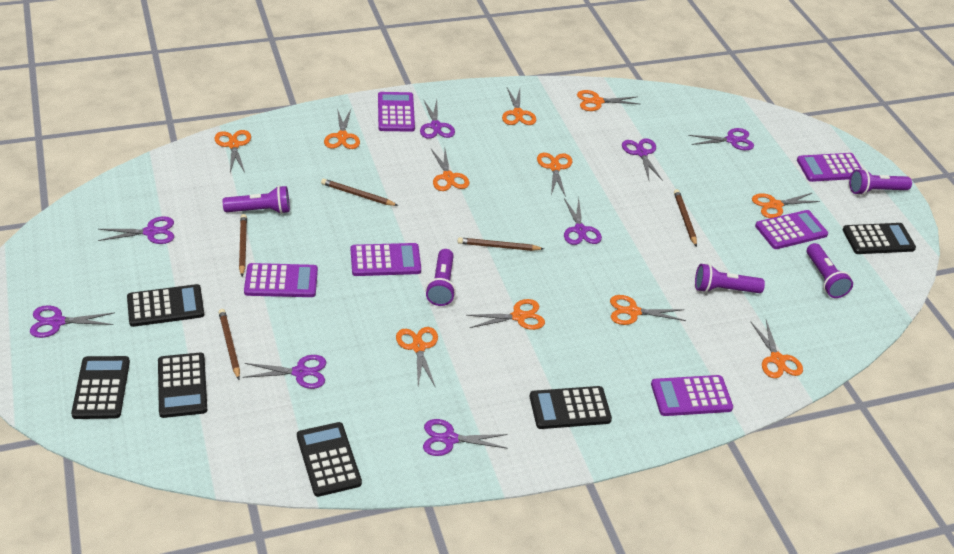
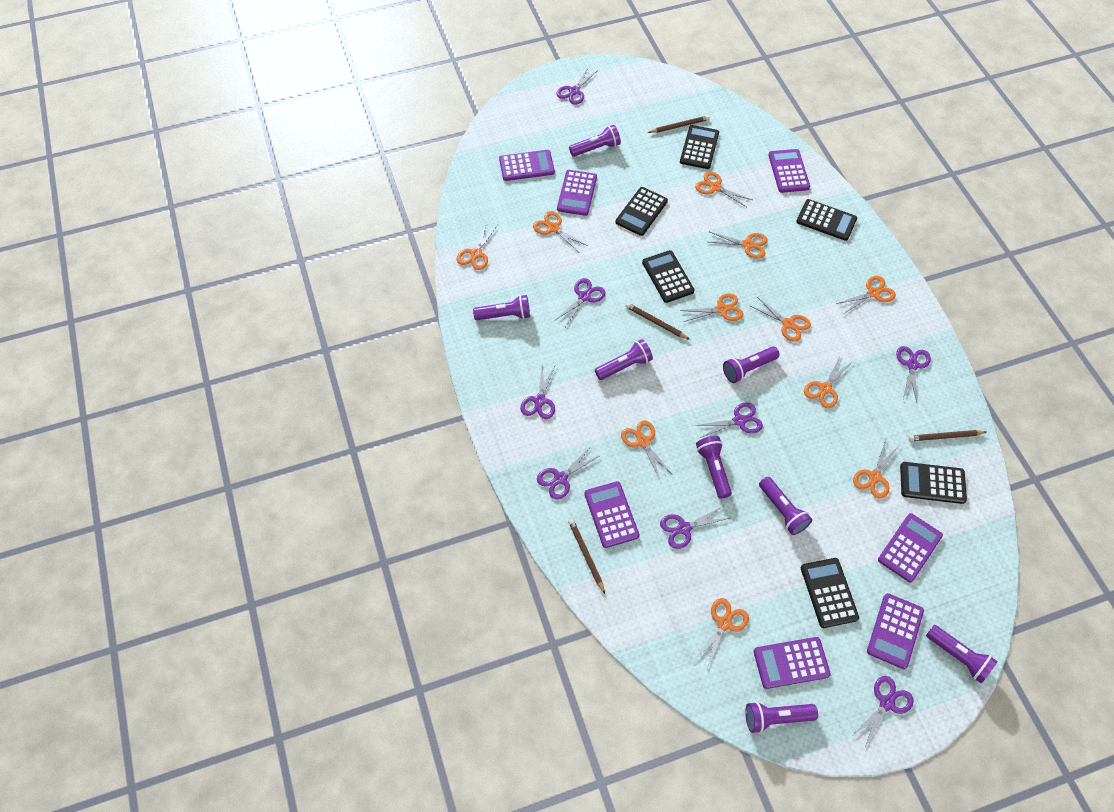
brown pencil: 5 -> 4
purple calculator: 6 -> 7
purple flashlight: 5 -> 8

